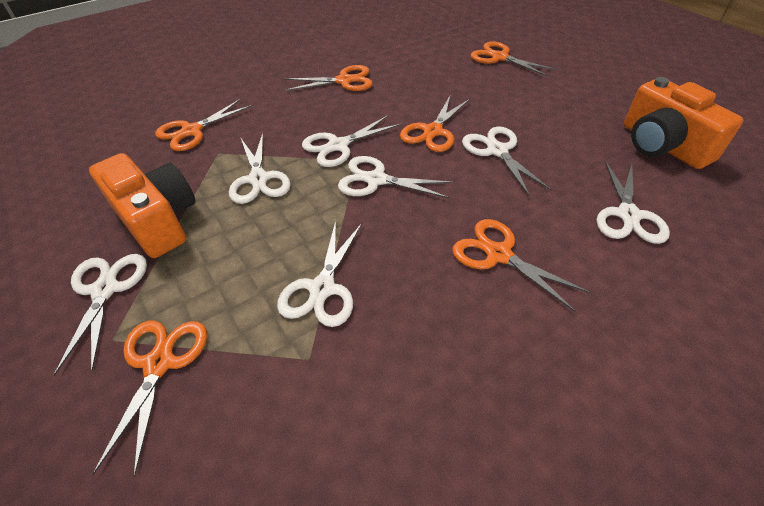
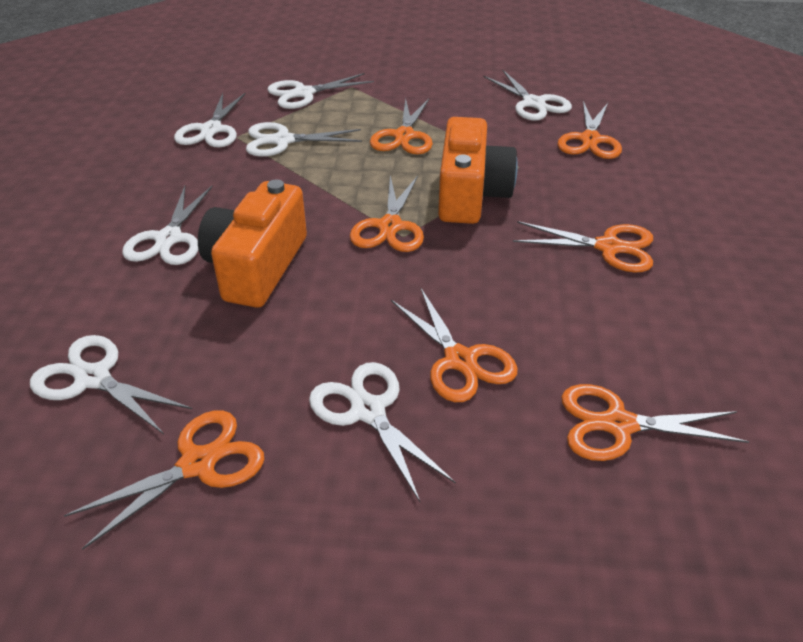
orange scissors: 6 -> 7

